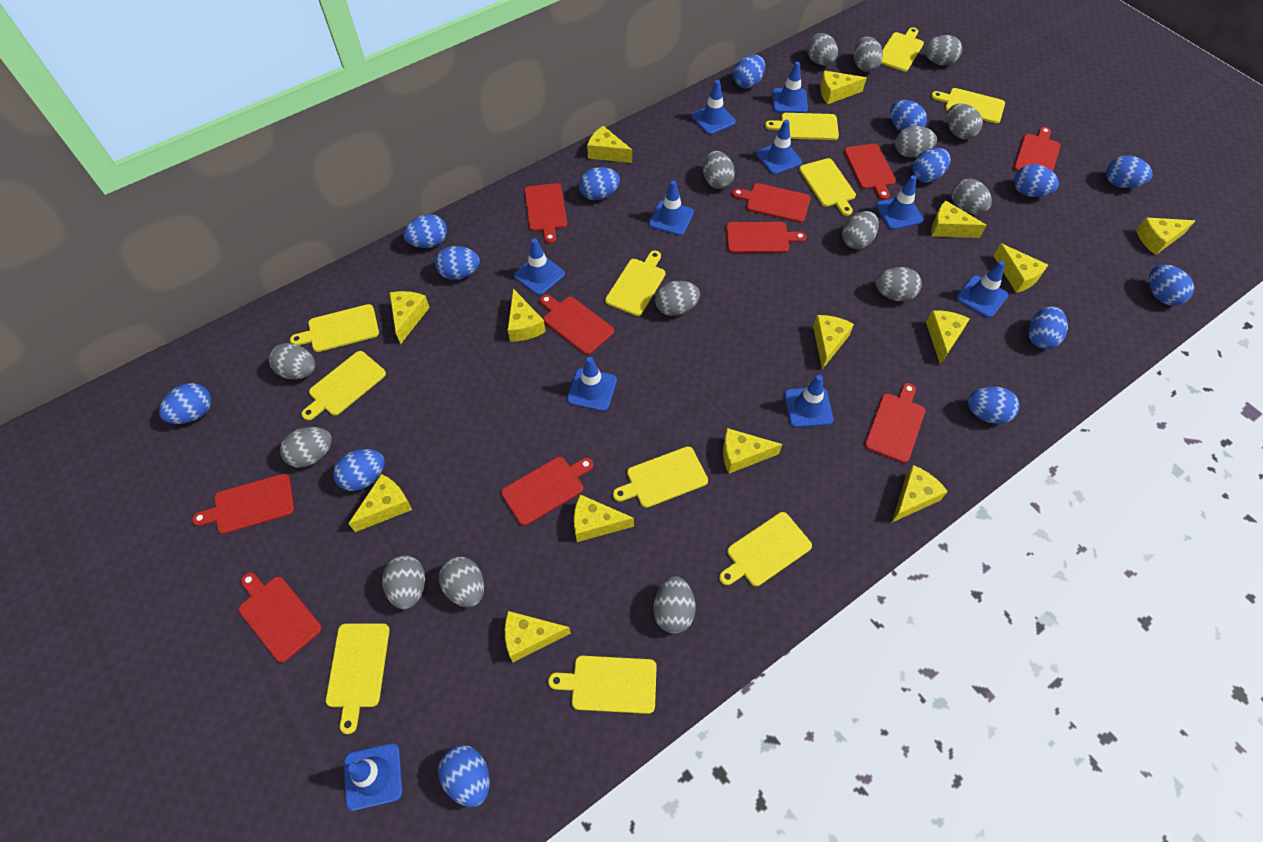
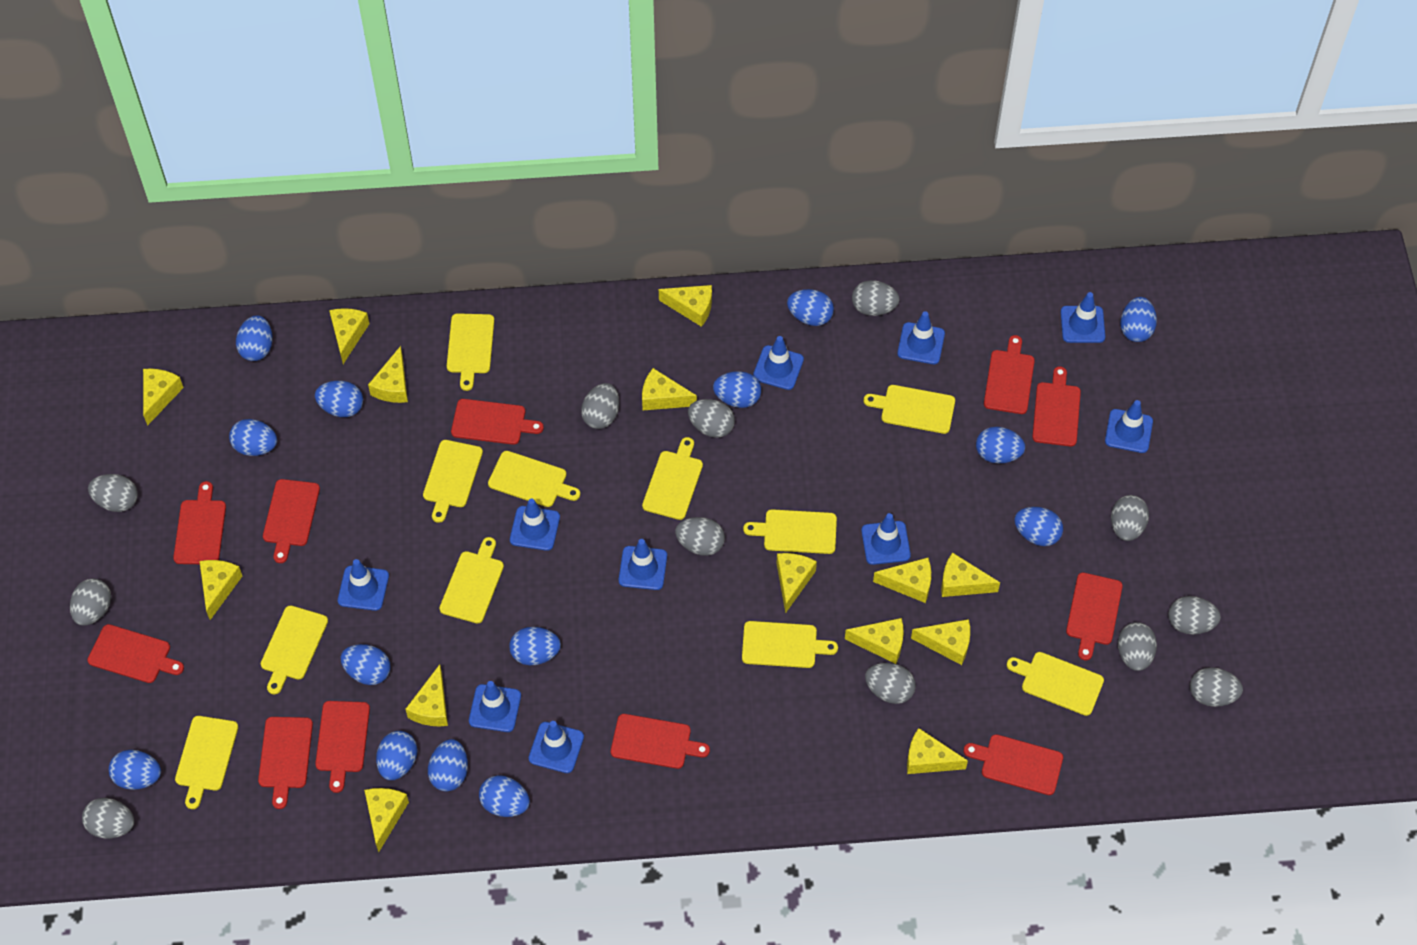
grey egg: 15 -> 12
red cutting board: 10 -> 11

